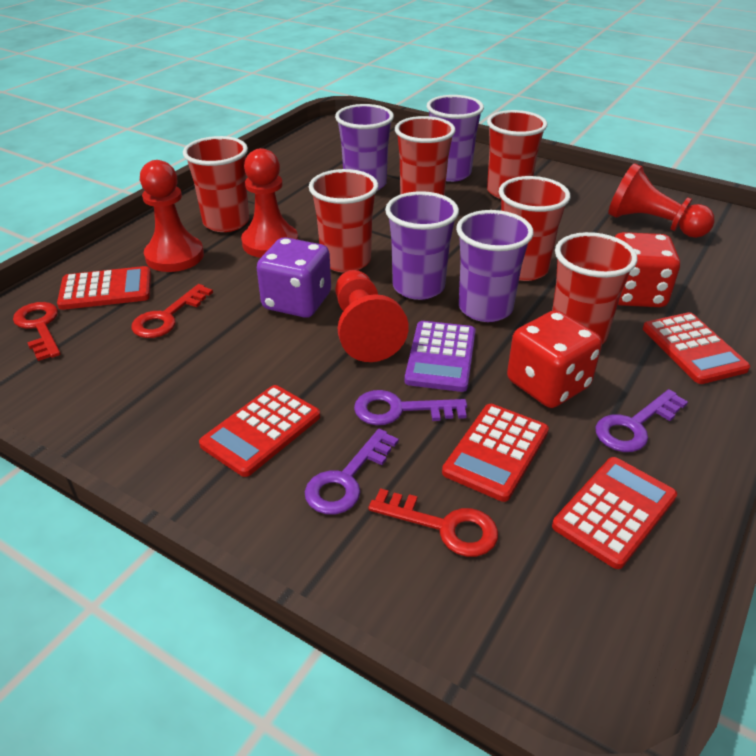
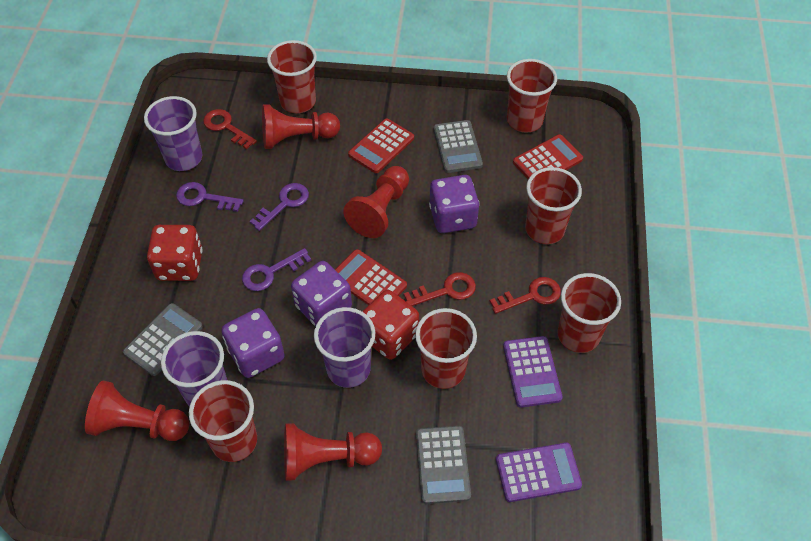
grey calculator: 0 -> 3
purple calculator: 1 -> 2
purple cup: 4 -> 3
purple dice: 1 -> 3
red calculator: 5 -> 3

